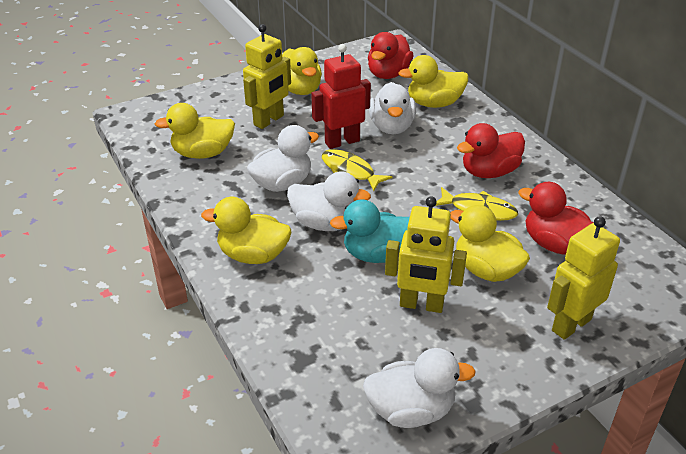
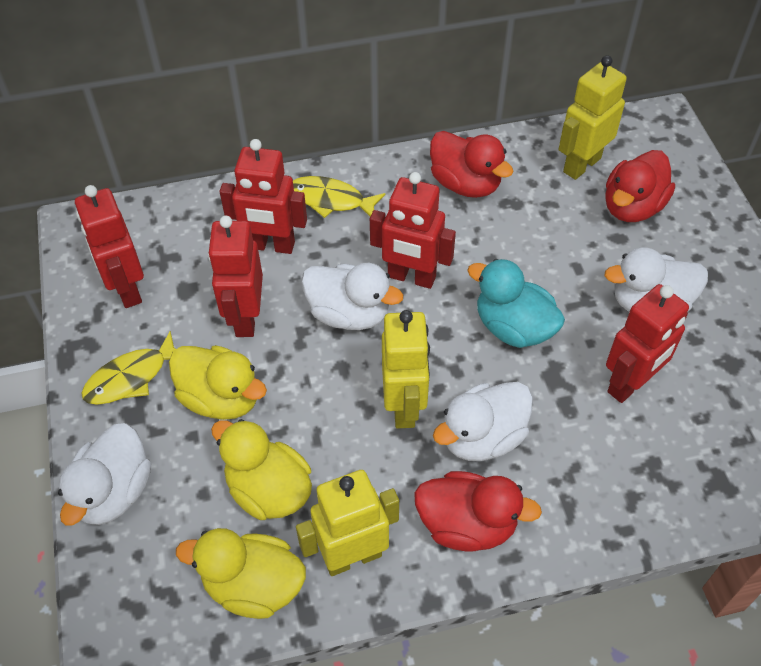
red robot: 1 -> 5
yellow duck: 5 -> 3

